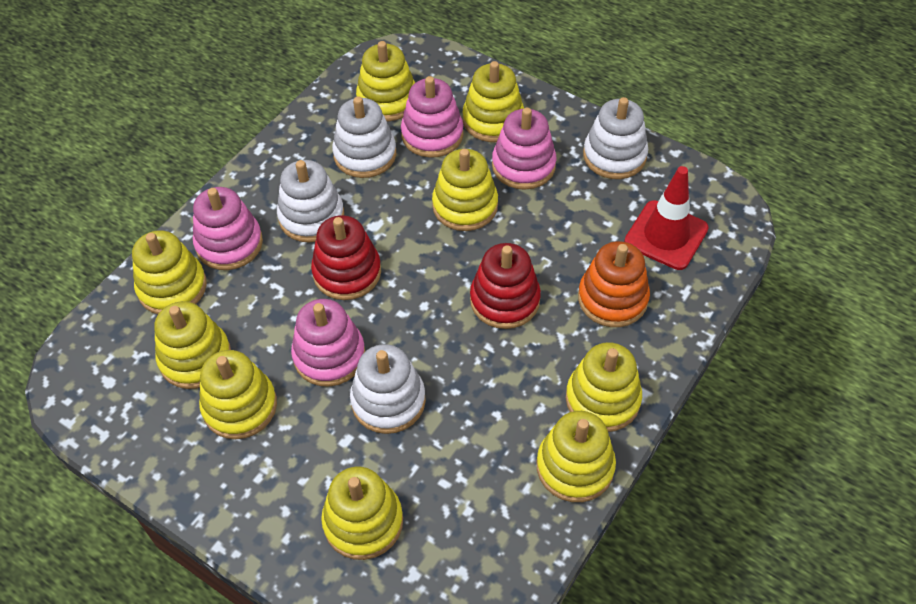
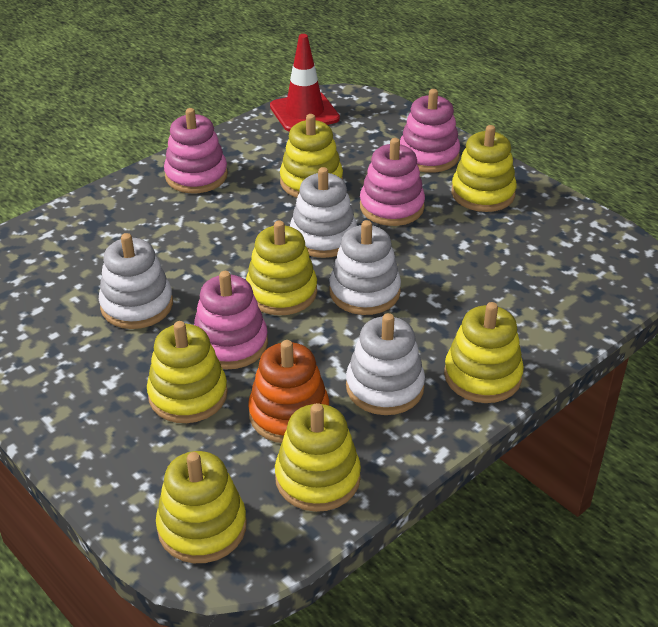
red stacking toy: 2 -> 0
yellow stacking toy: 9 -> 7

